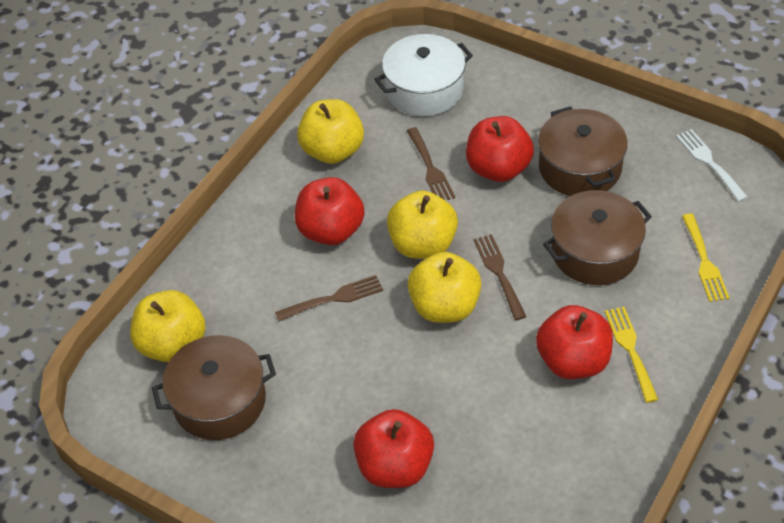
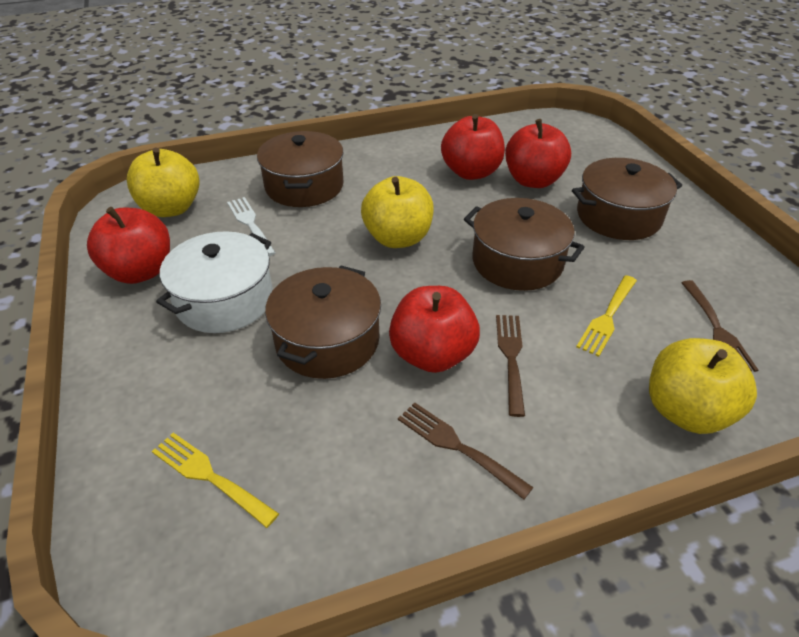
brown pot: 3 -> 4
yellow apple: 4 -> 3

